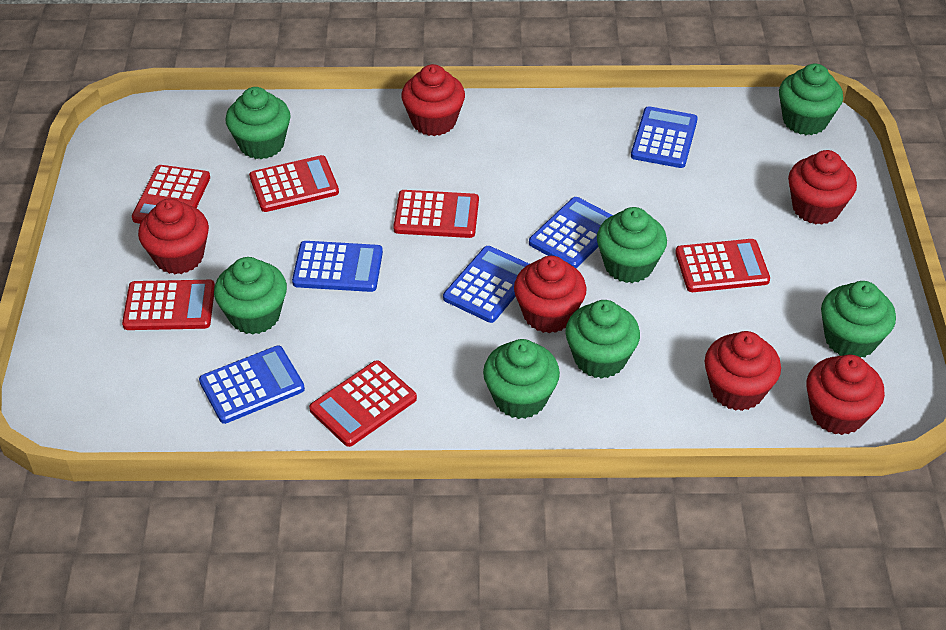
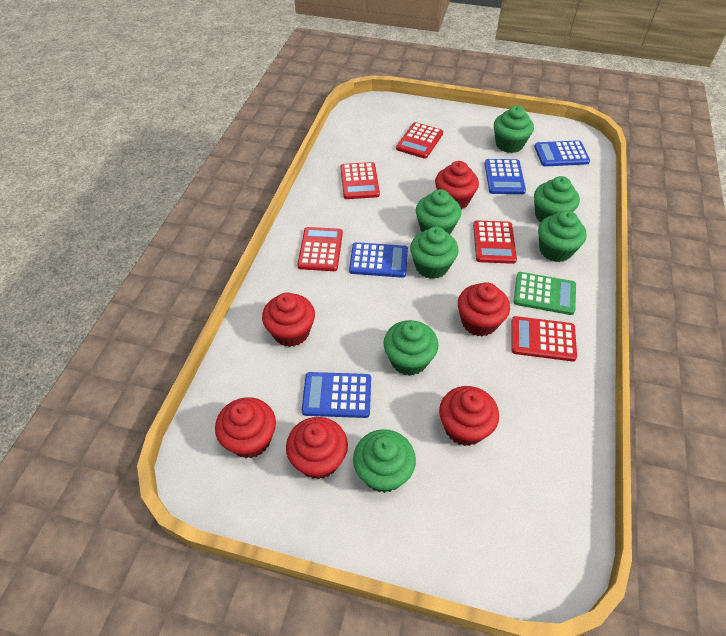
blue calculator: 5 -> 4
green calculator: 0 -> 1
red calculator: 6 -> 5

